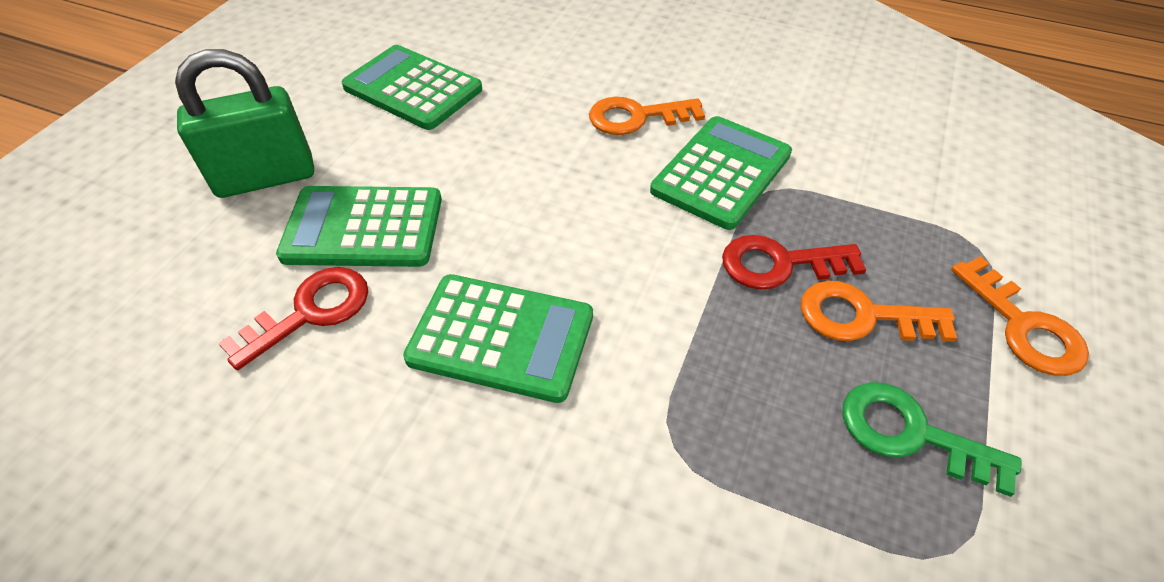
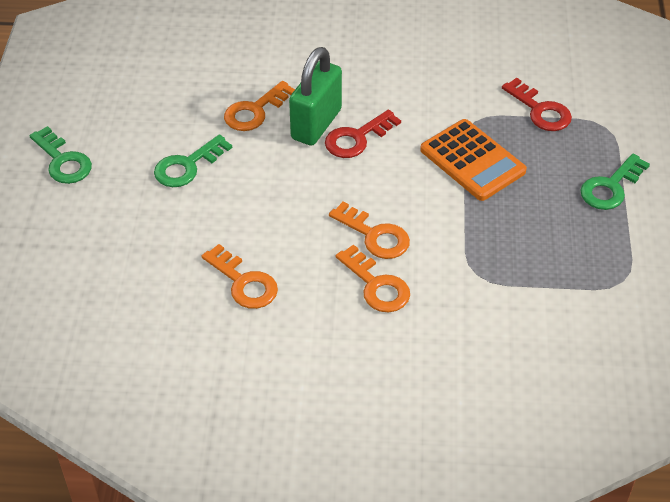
green calculator: 4 -> 0
green key: 1 -> 3
orange calculator: 0 -> 1
orange key: 3 -> 4

